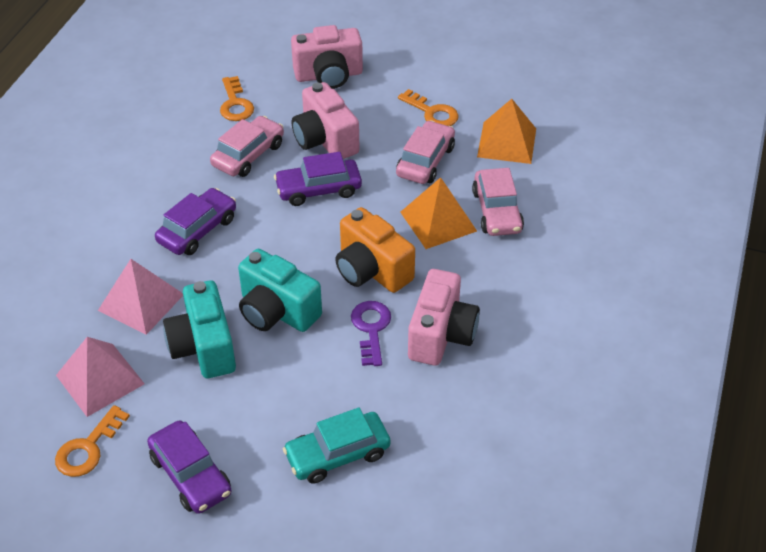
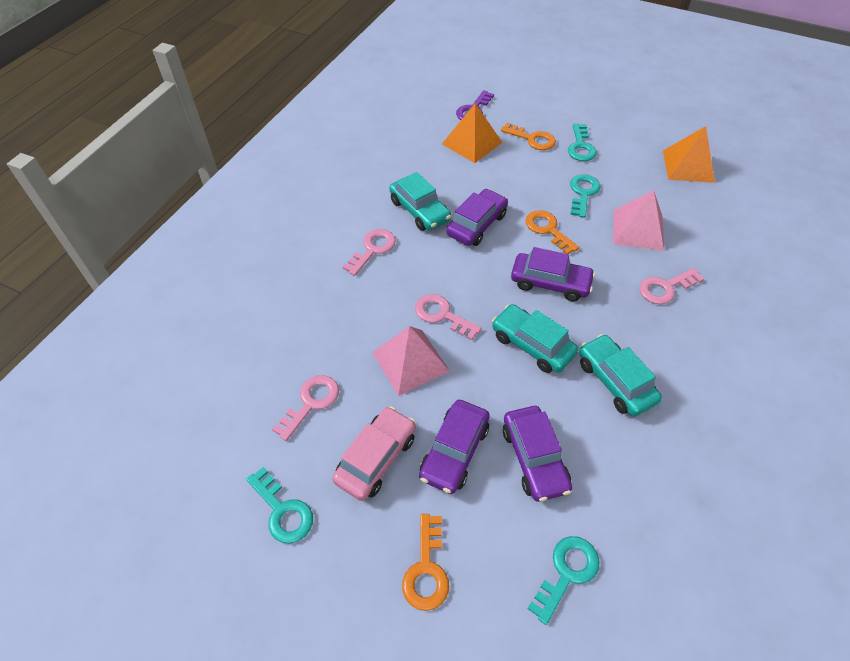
orange camera: 1 -> 0
pink camera: 3 -> 0
pink car: 3 -> 1
pink key: 0 -> 4
purple car: 3 -> 4
turquoise camera: 2 -> 0
turquoise car: 1 -> 3
turquoise key: 0 -> 4

